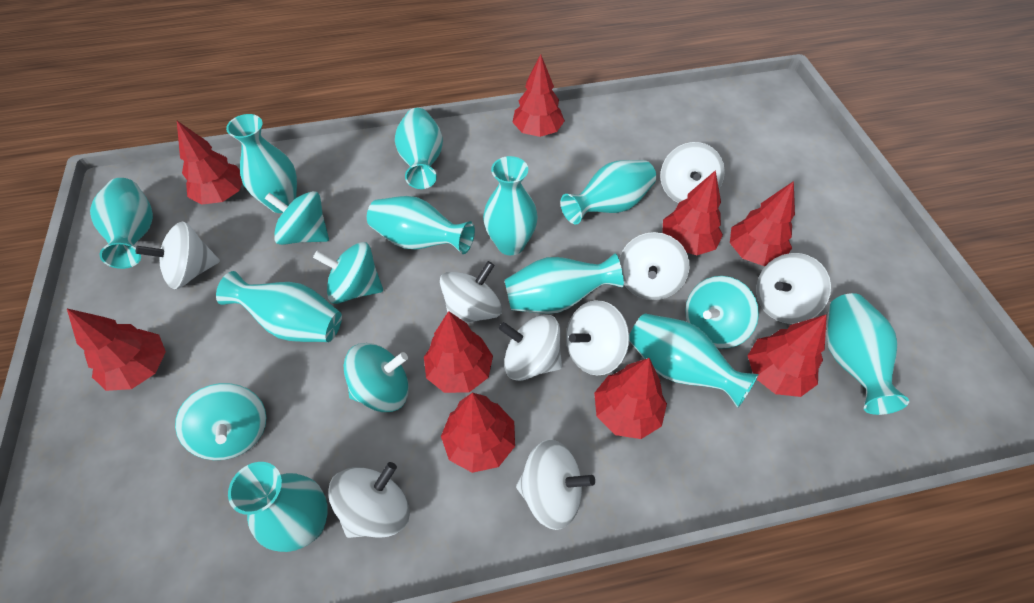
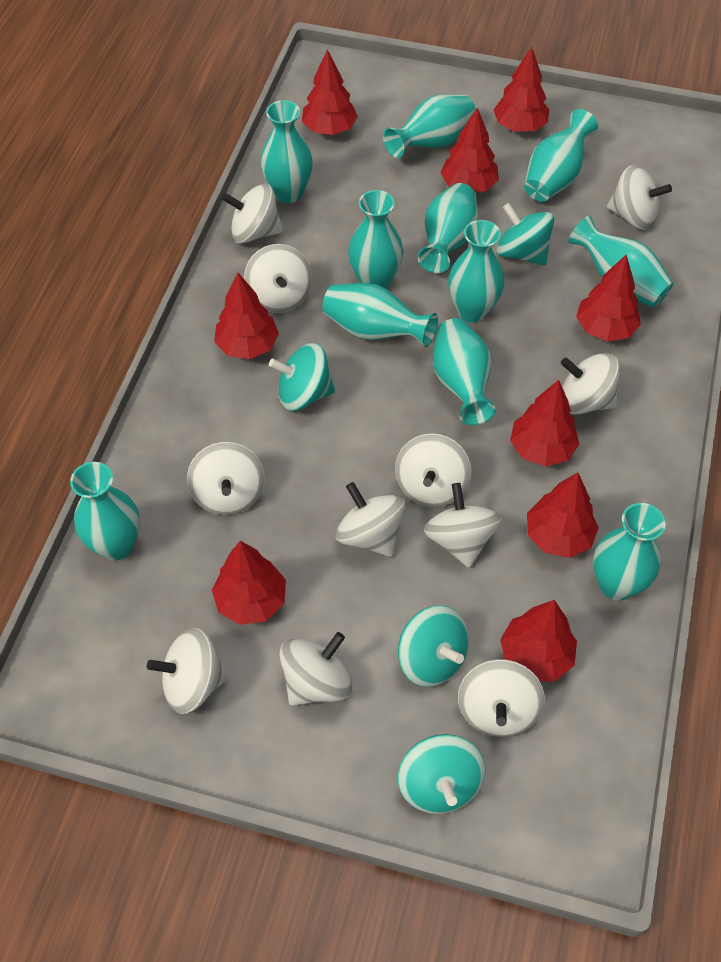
turquoise spinning top: 5 -> 4
white spinning top: 9 -> 11

